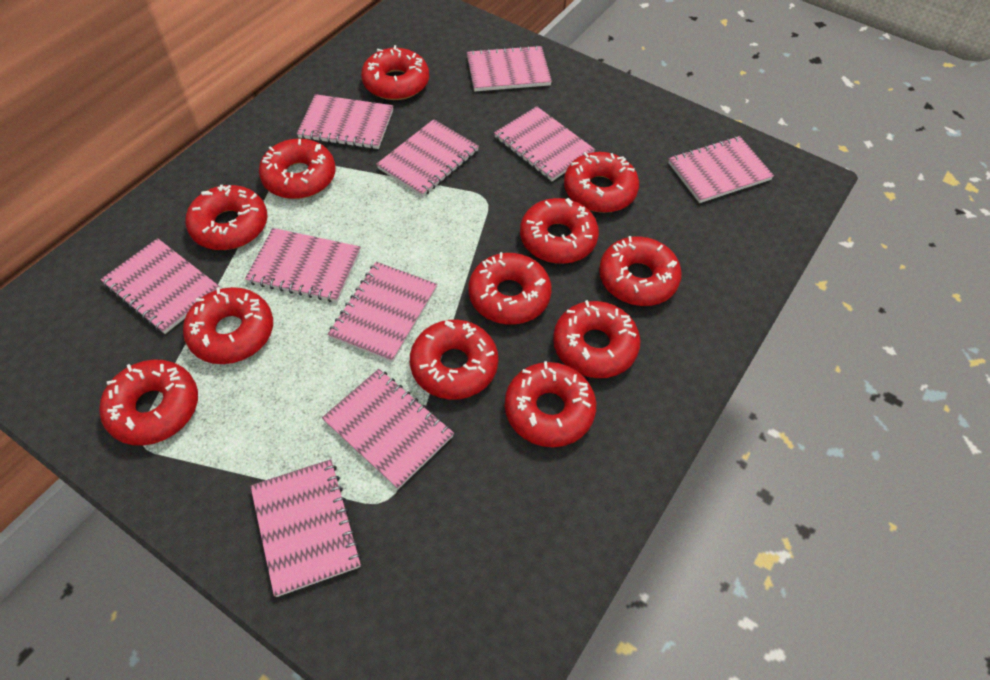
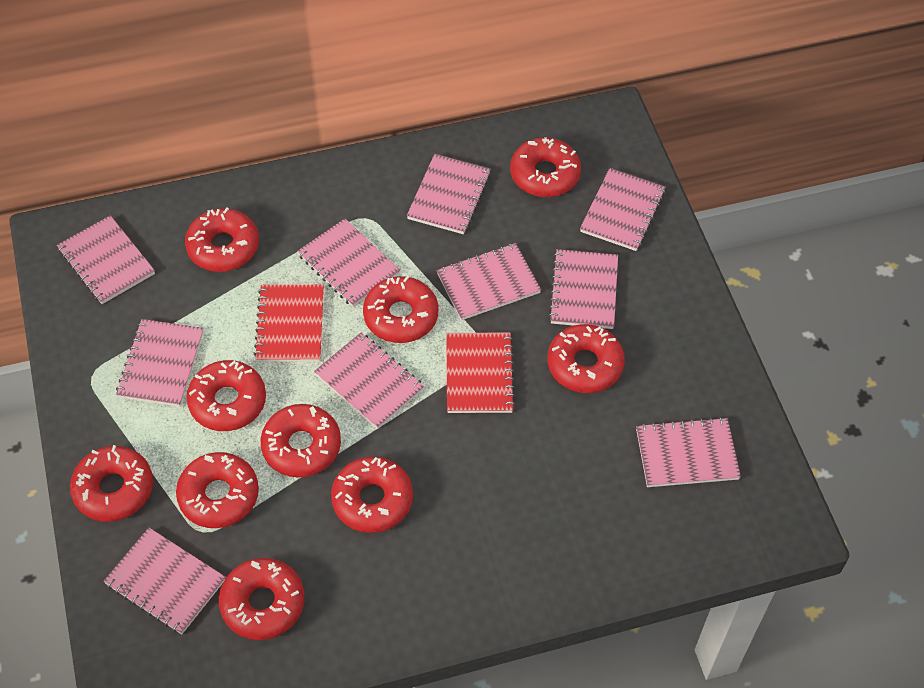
red donut: 12 -> 10
red notebook: 0 -> 2

